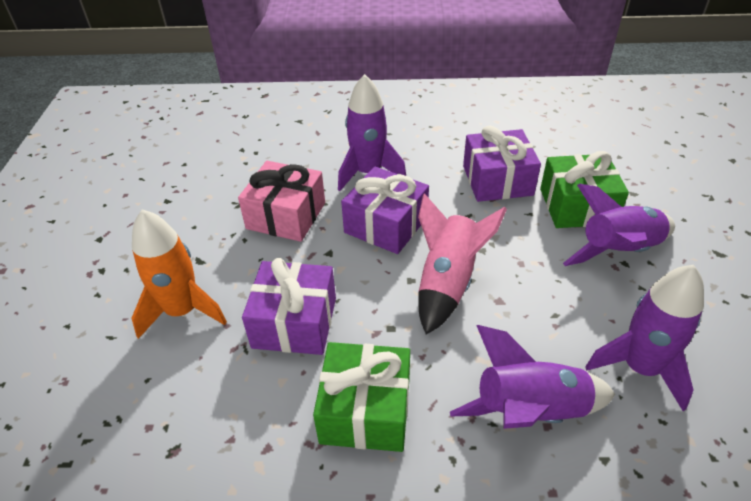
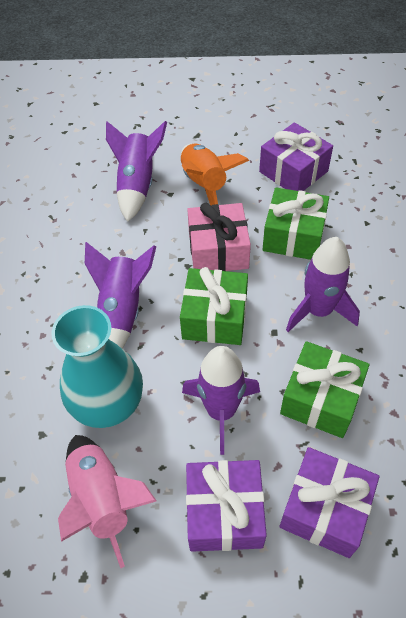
green gift: 2 -> 3
turquoise vase: 0 -> 1

